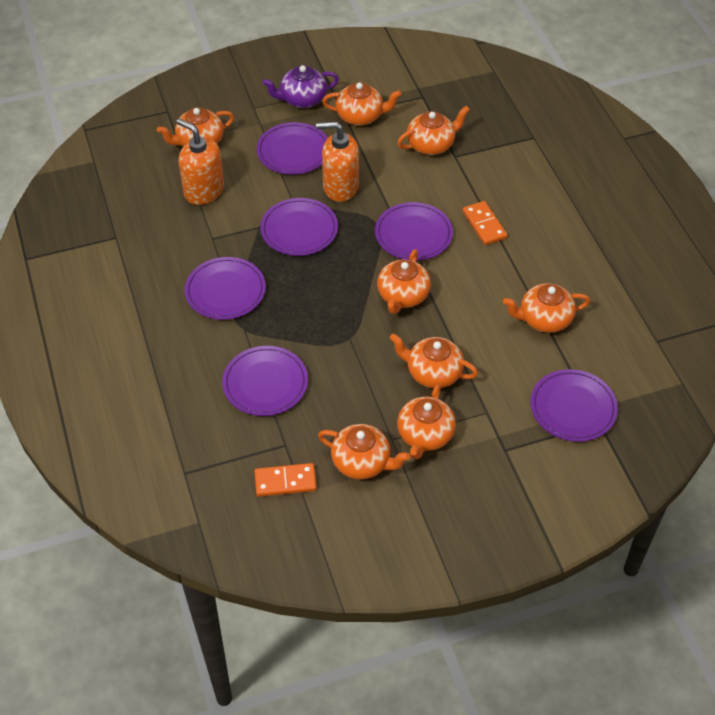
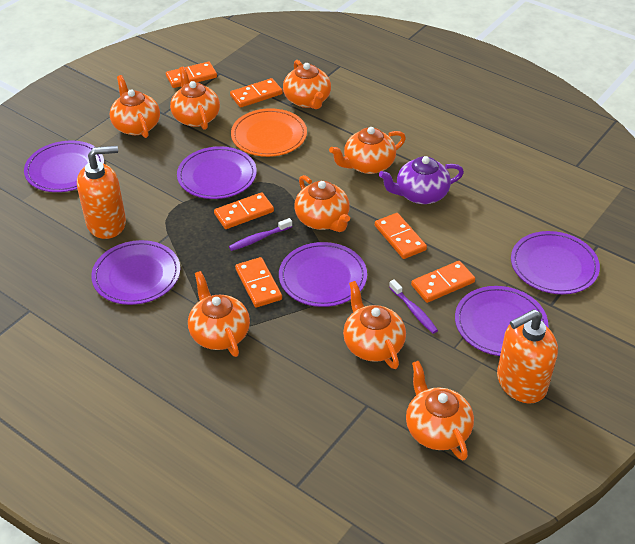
orange domino: 2 -> 6
orange plate: 0 -> 1
purple toothbrush: 0 -> 2

